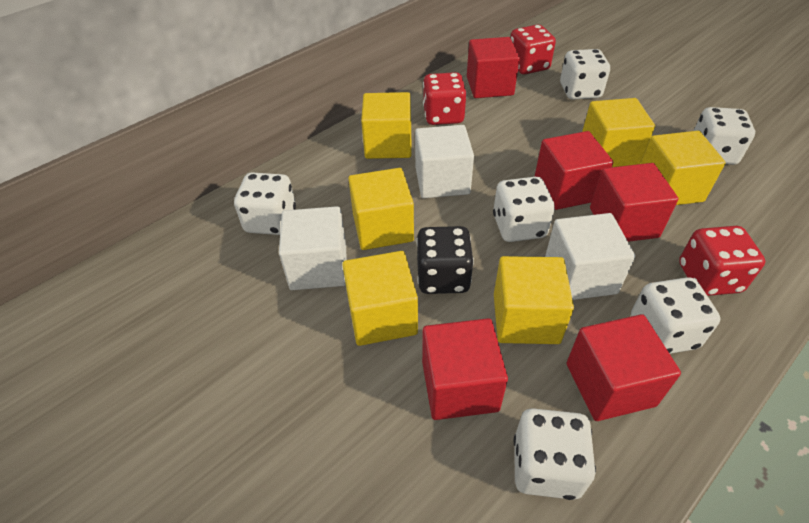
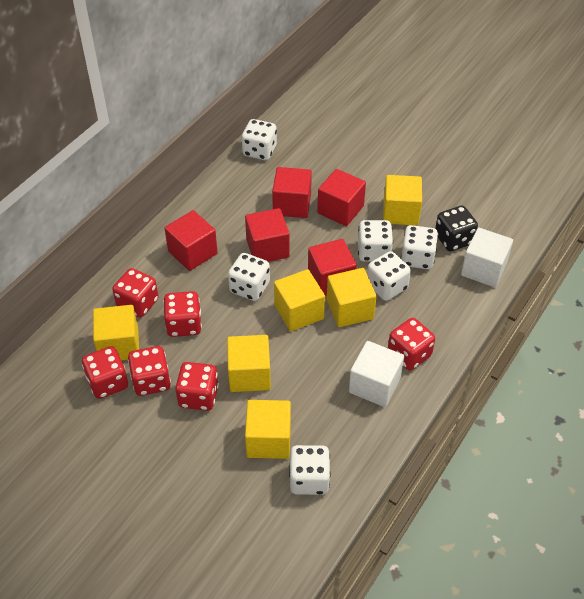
red dice: 3 -> 6
white cube: 3 -> 2

